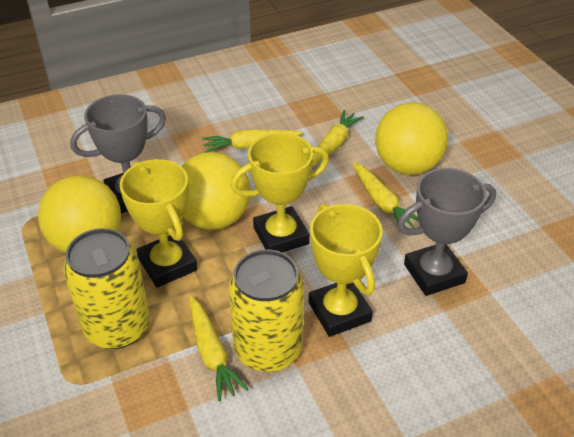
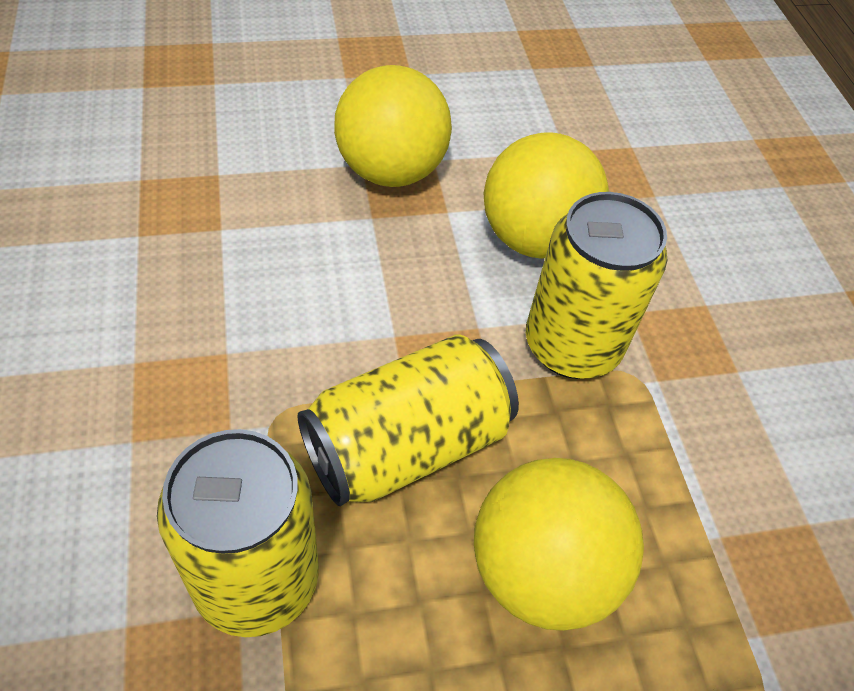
grey trophy: 2 -> 0
yellow can: 2 -> 3
yellow carrot: 4 -> 0
yellow trophy: 3 -> 0

